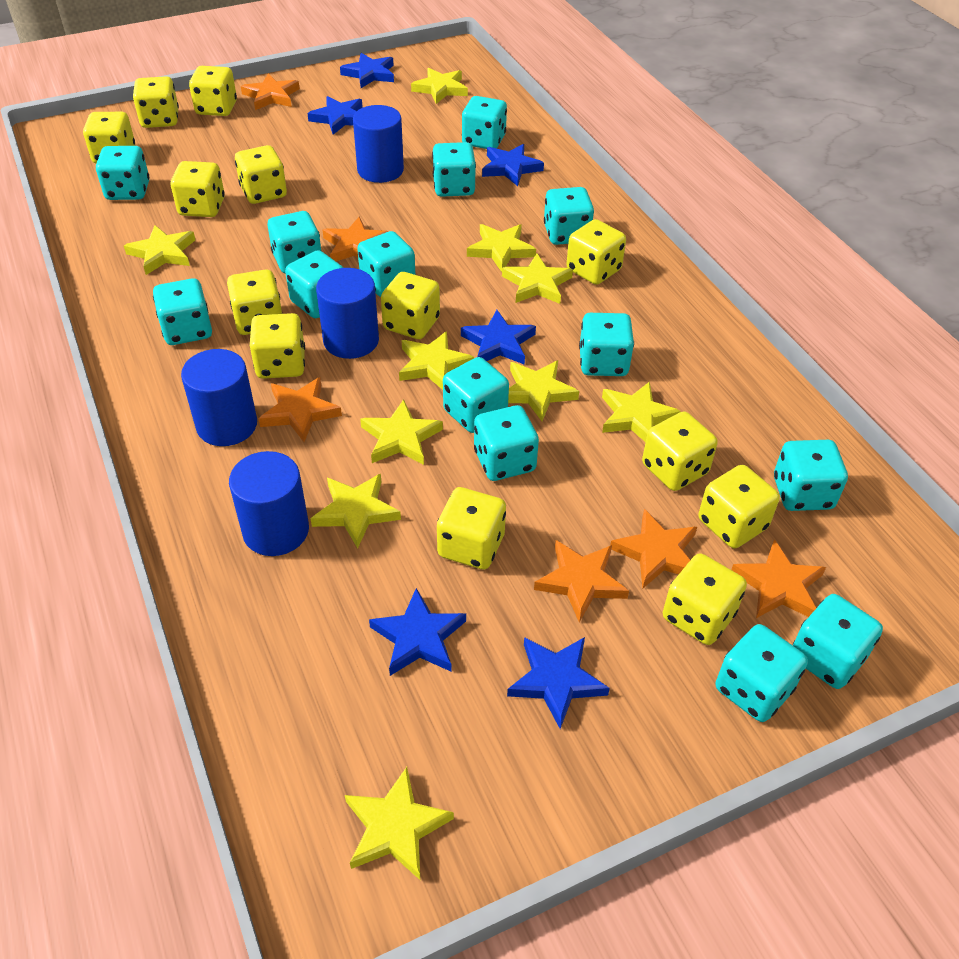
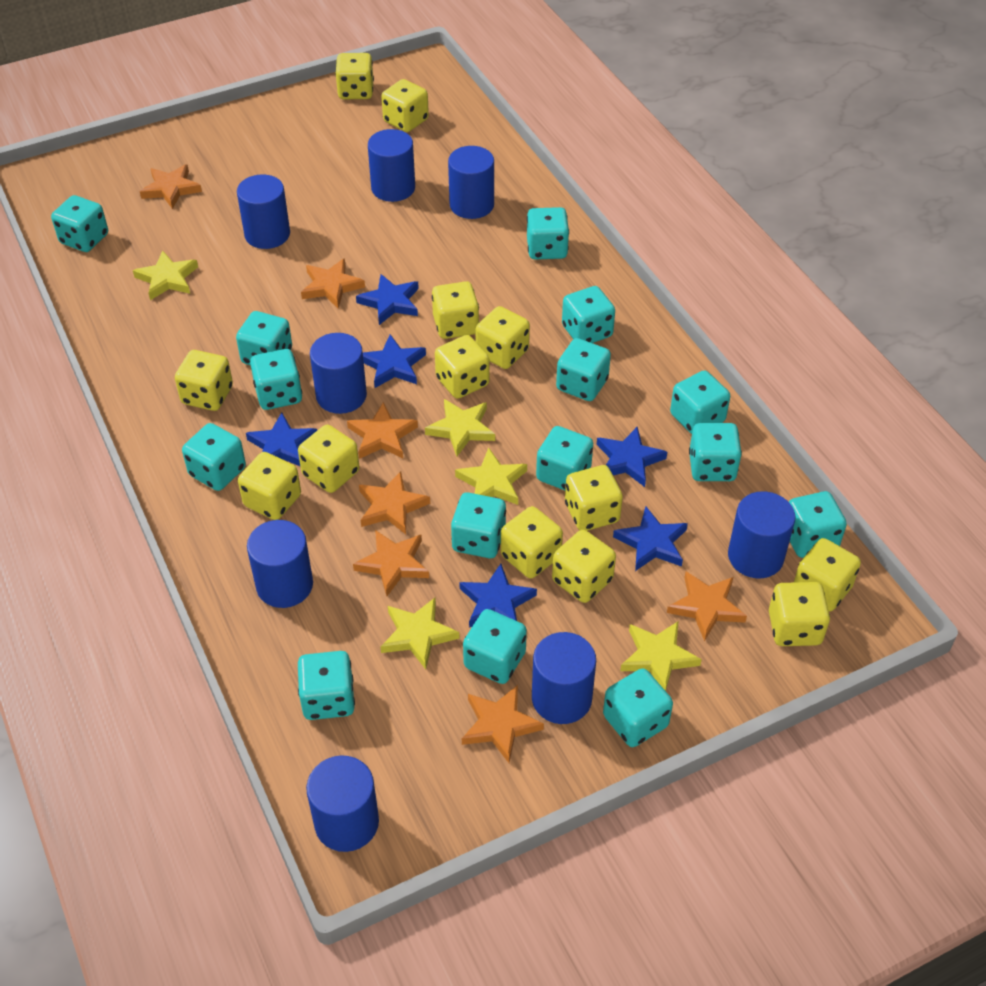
blue cylinder: 4 -> 8
orange star: 6 -> 7
turquoise dice: 14 -> 15
yellow star: 10 -> 5

